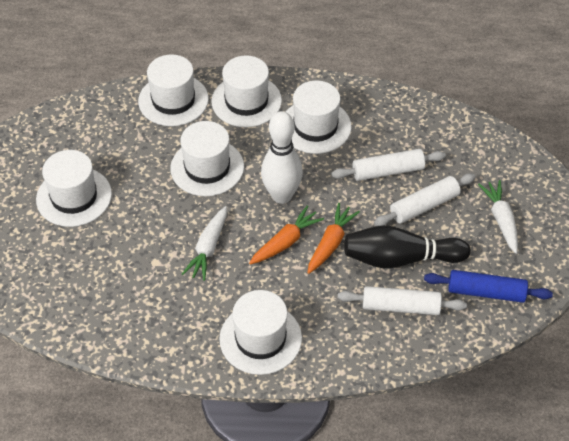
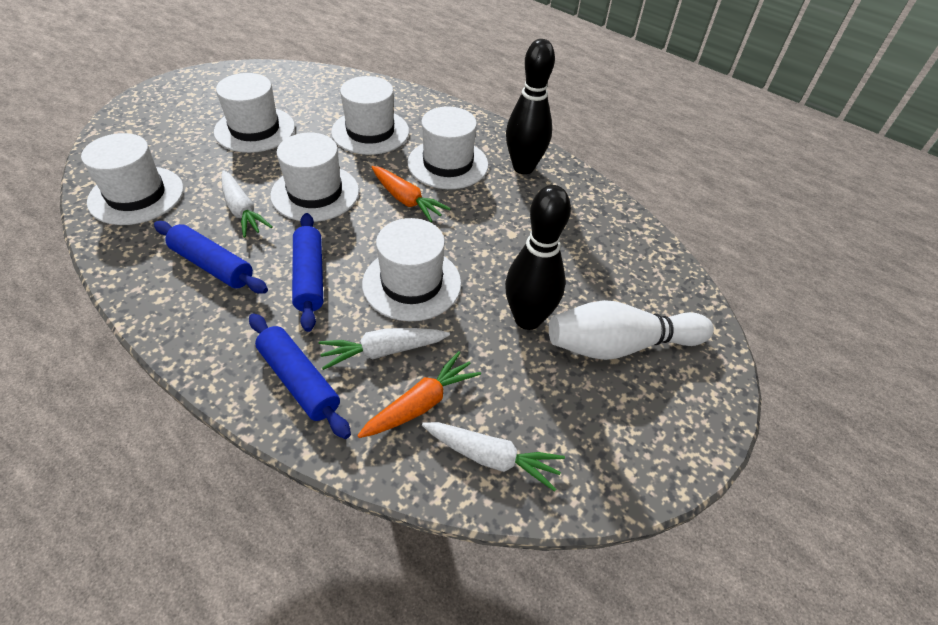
black bowling pin: 1 -> 2
blue rolling pin: 1 -> 3
white carrot: 2 -> 3
white rolling pin: 3 -> 0

